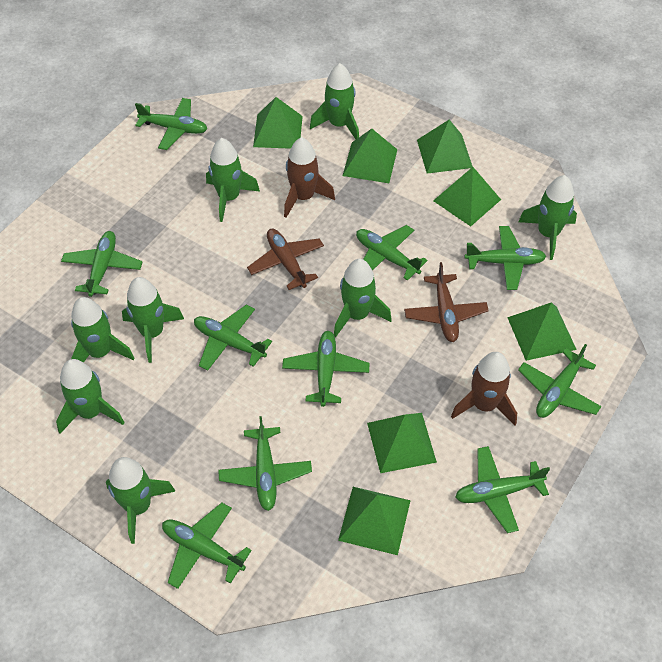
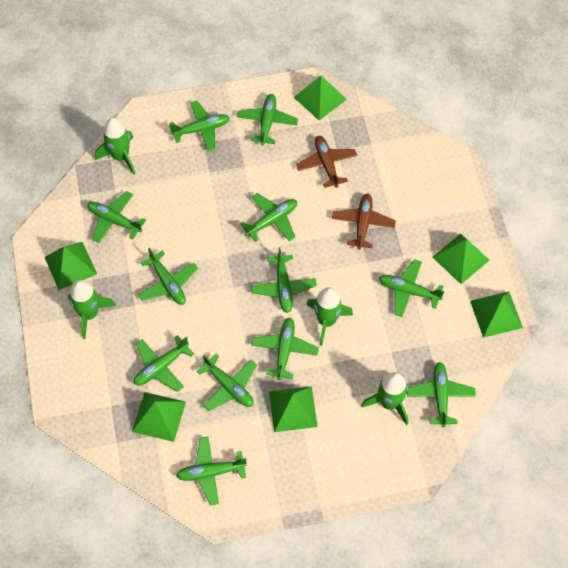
brown rocket: 2 -> 0
green plane: 10 -> 12
green pyramid: 7 -> 6
green rocket: 8 -> 4

